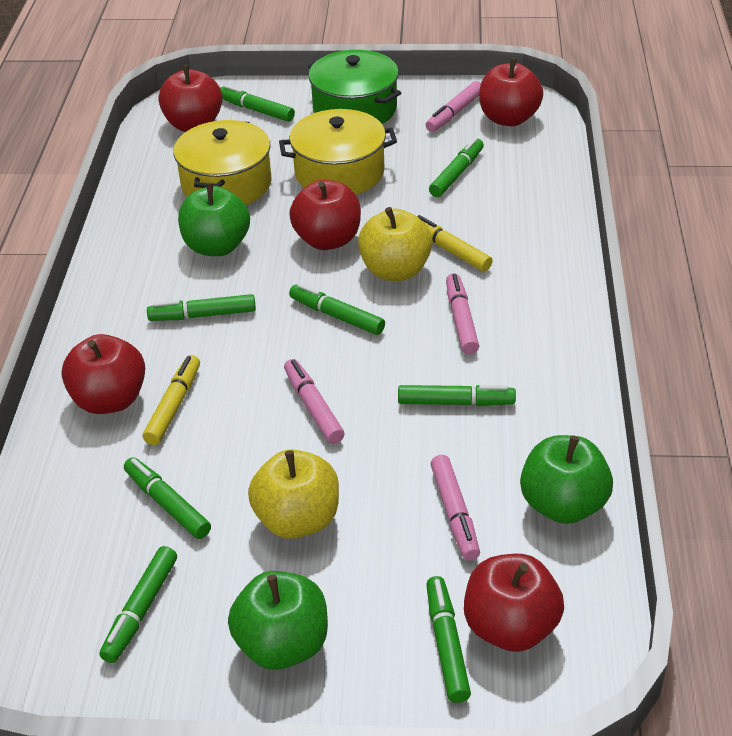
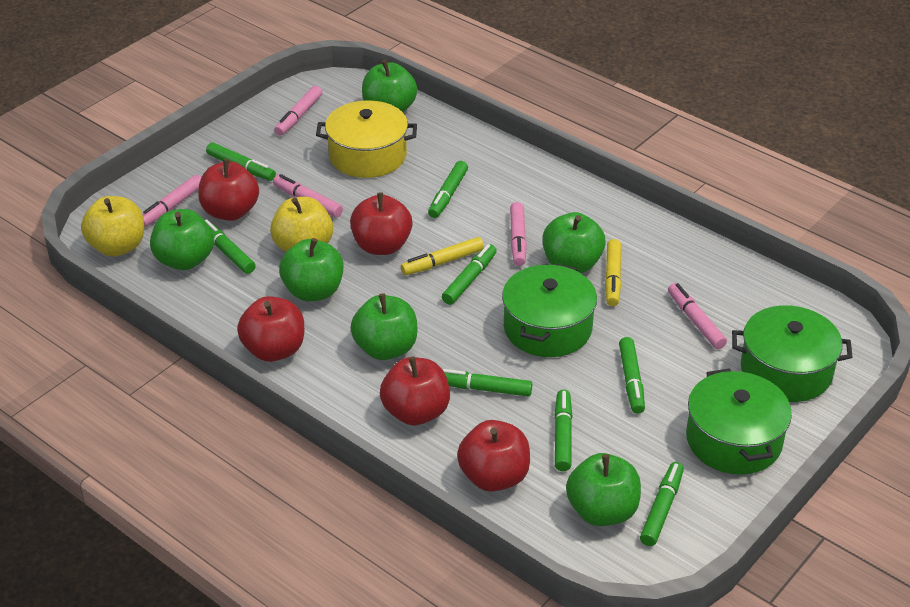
green apple: 3 -> 6
green pot: 1 -> 3
pink marker: 4 -> 5
yellow pot: 2 -> 1

